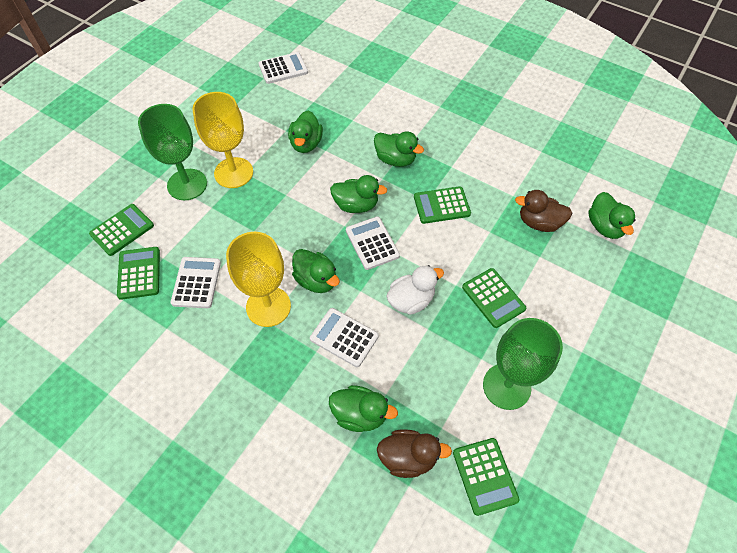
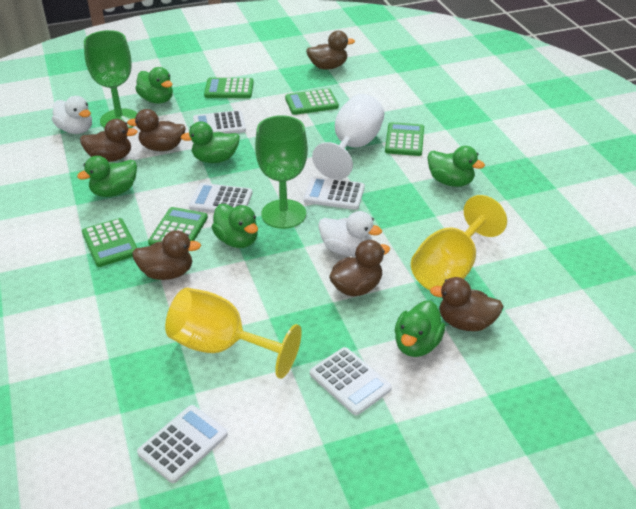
brown duck: 2 -> 6
white calculator: 4 -> 5
white duck: 1 -> 2
white goblet: 0 -> 1

